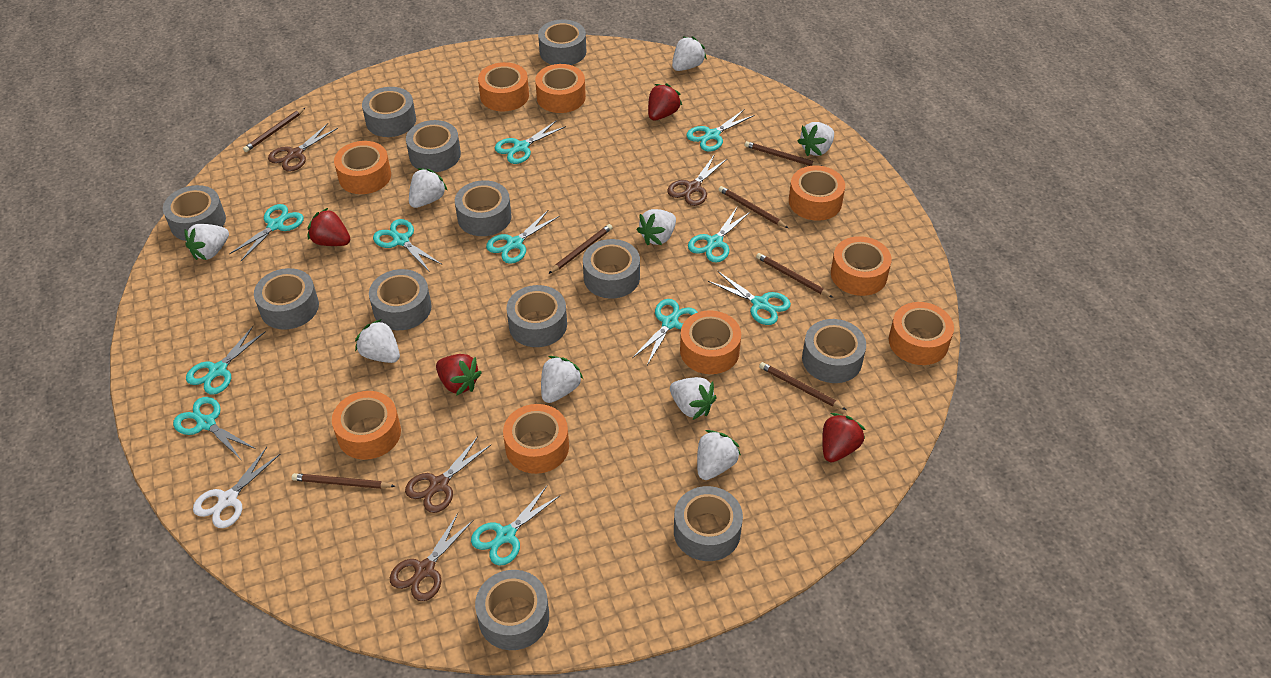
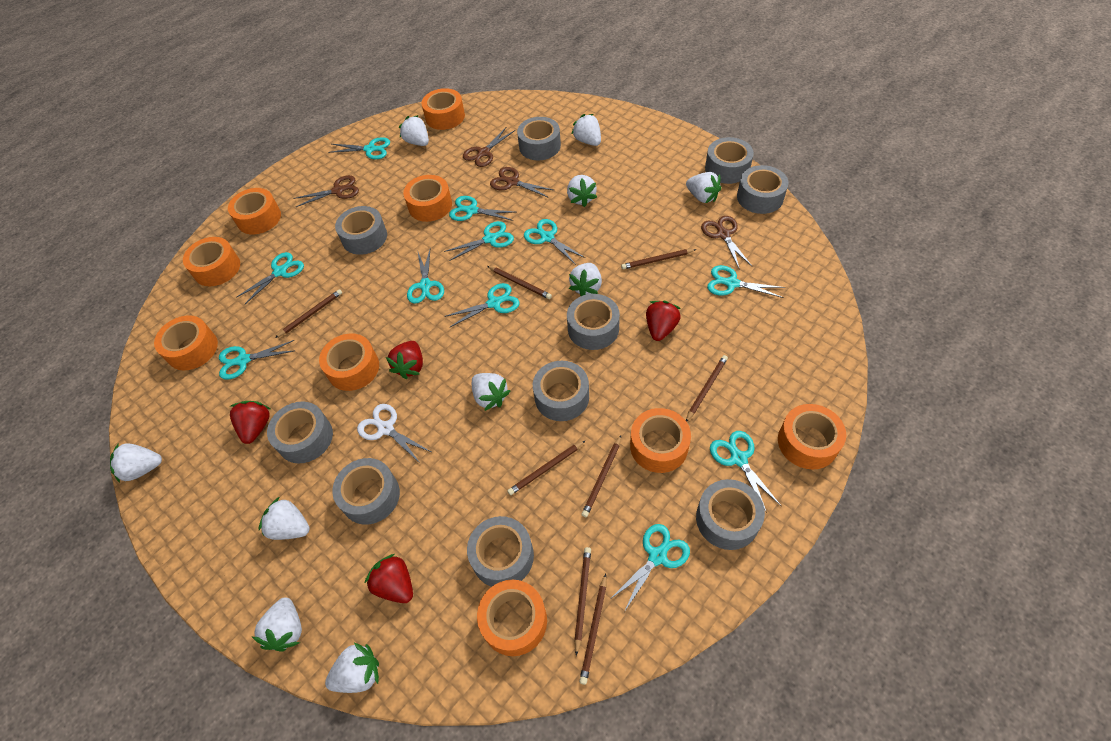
brown pencil: 7 -> 8
grey tape: 12 -> 10
white strawberry: 9 -> 10

